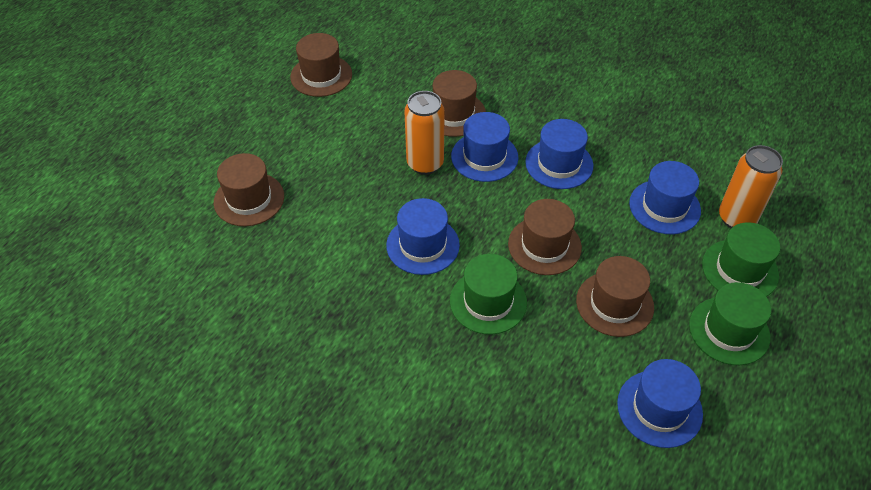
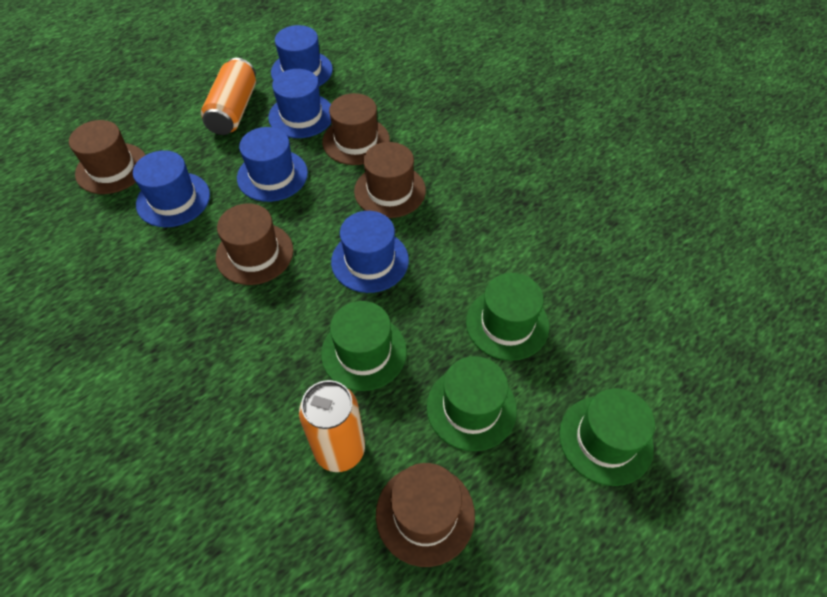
green hat: 3 -> 4

